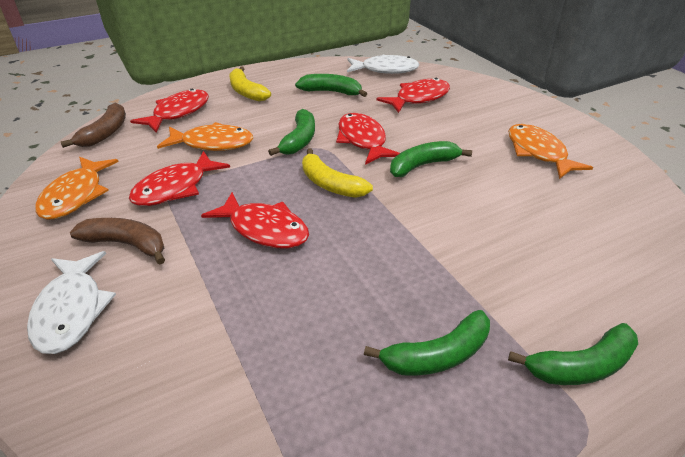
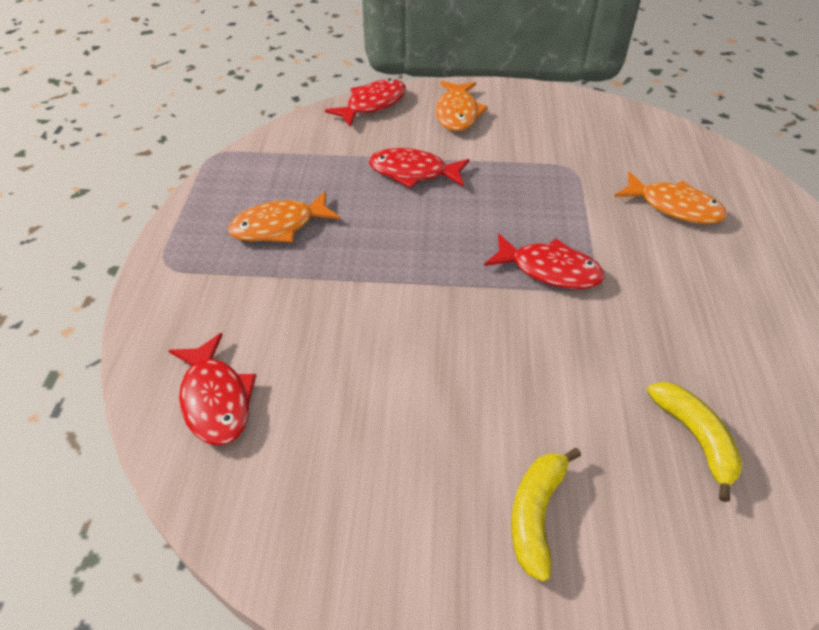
brown banana: 2 -> 0
green banana: 5 -> 0
red fish: 5 -> 4
white fish: 2 -> 0

